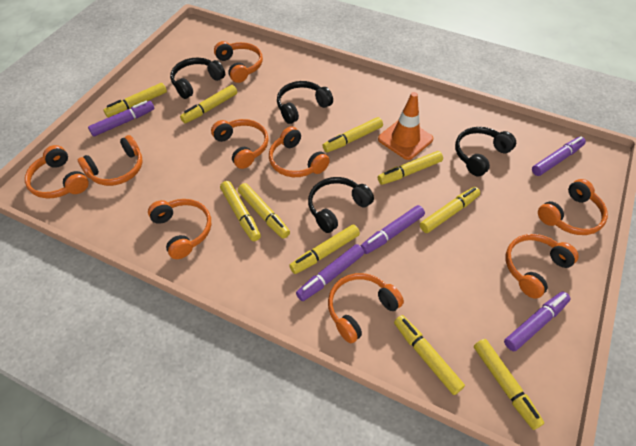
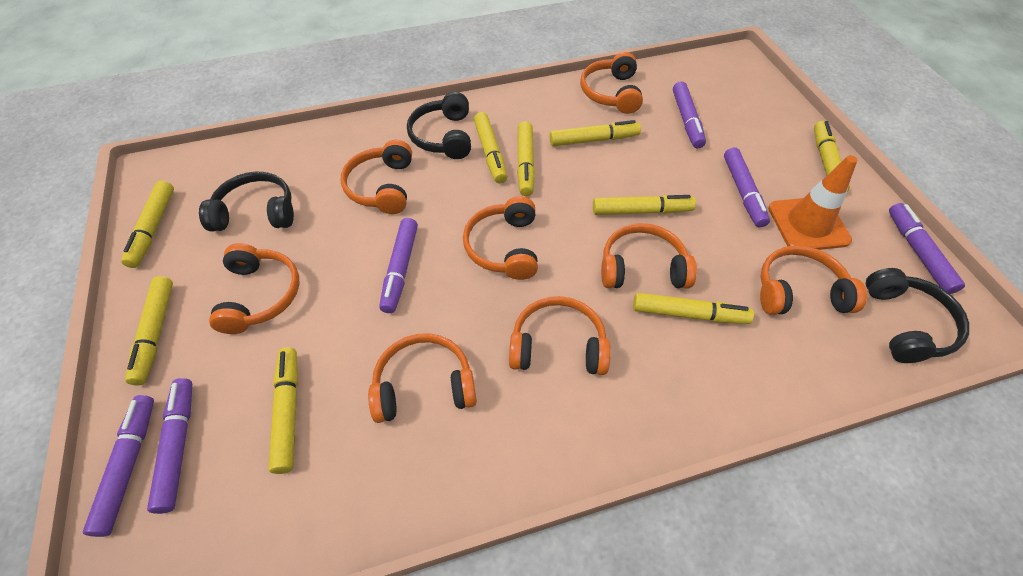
black headphones: 4 -> 3
orange headphones: 9 -> 8
purple marker: 5 -> 6
yellow marker: 10 -> 9

